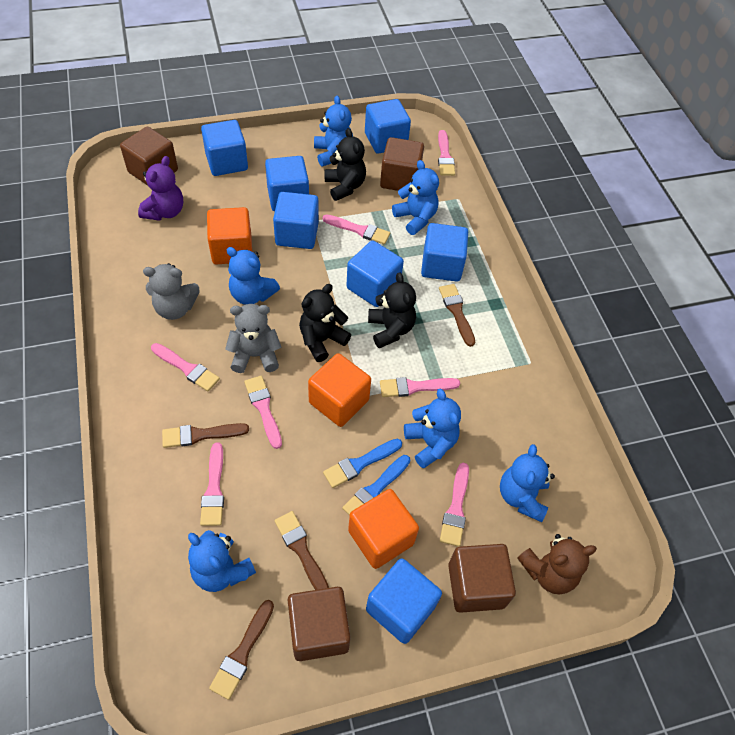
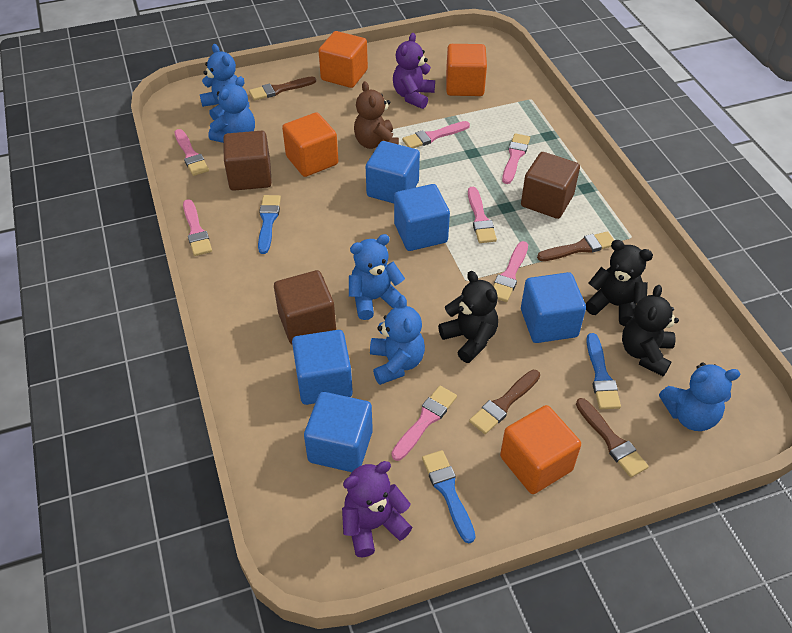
blue brush: 2 -> 3
blue cube: 7 -> 5
blue teddy bear: 6 -> 5
brown cube: 4 -> 3
grey teddy bear: 2 -> 0
orange cube: 3 -> 4
purple teddy bear: 1 -> 2

